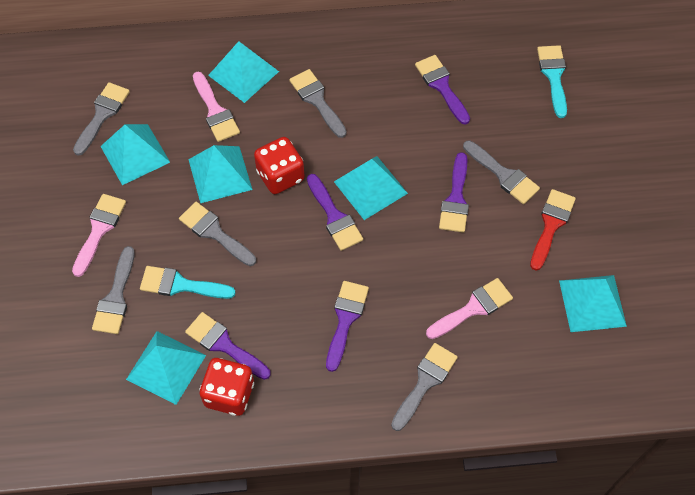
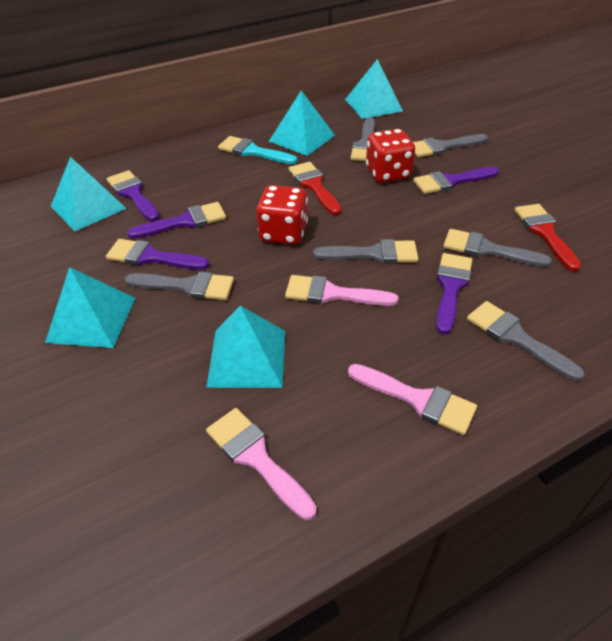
red brush: 1 -> 2
turquoise brush: 2 -> 1
turquoise pyramid: 6 -> 5

